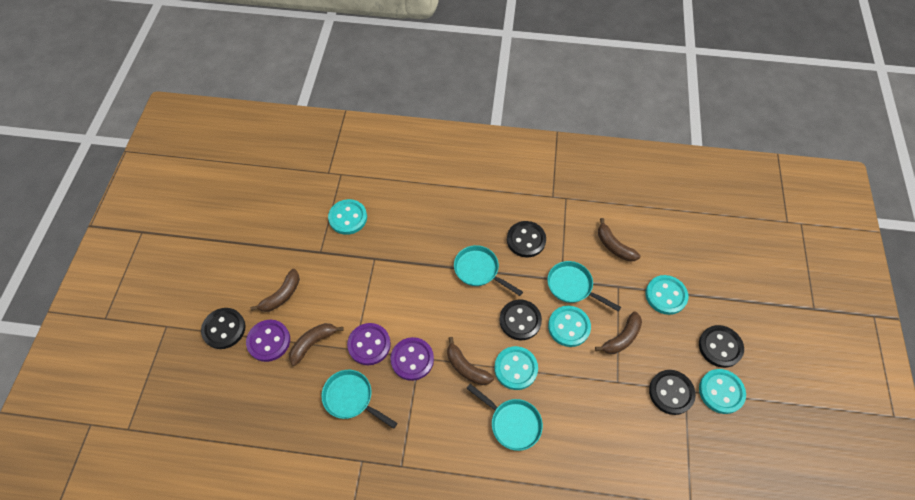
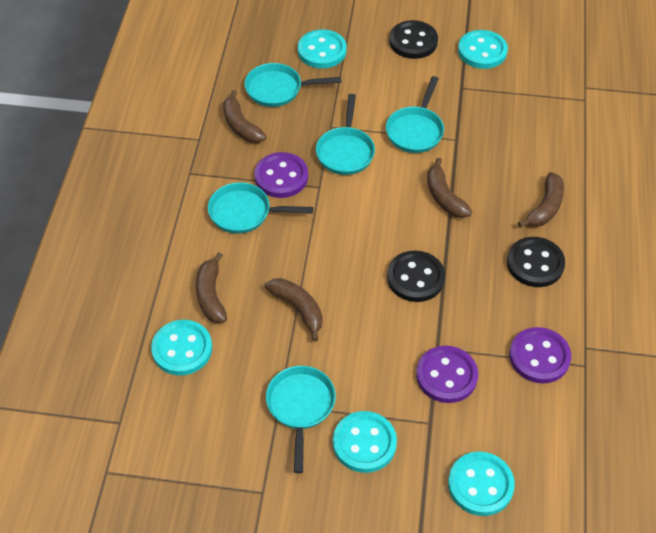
black button: 5 -> 3
turquoise pan: 4 -> 5

